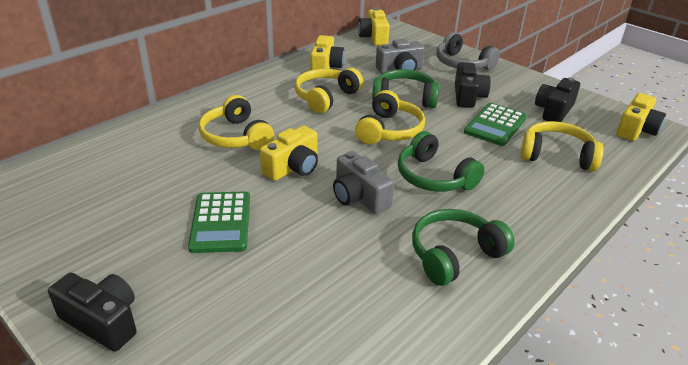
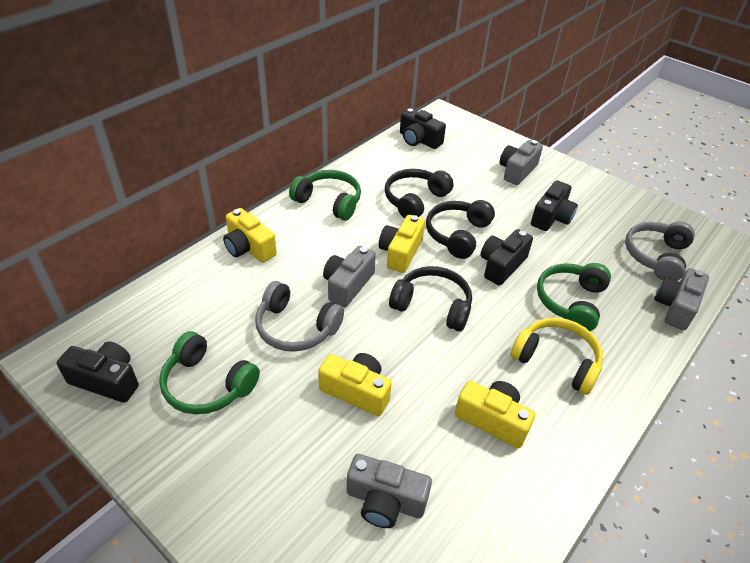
black camera: 3 -> 4
black headphones: 0 -> 3
green calculator: 2 -> 0
grey camera: 2 -> 4
grey headphones: 1 -> 2
yellow headphones: 4 -> 1

